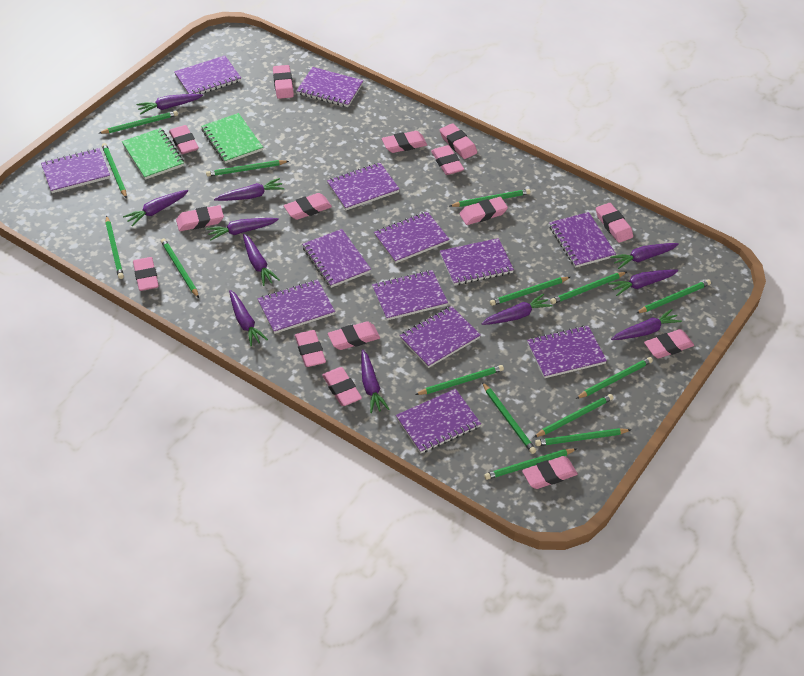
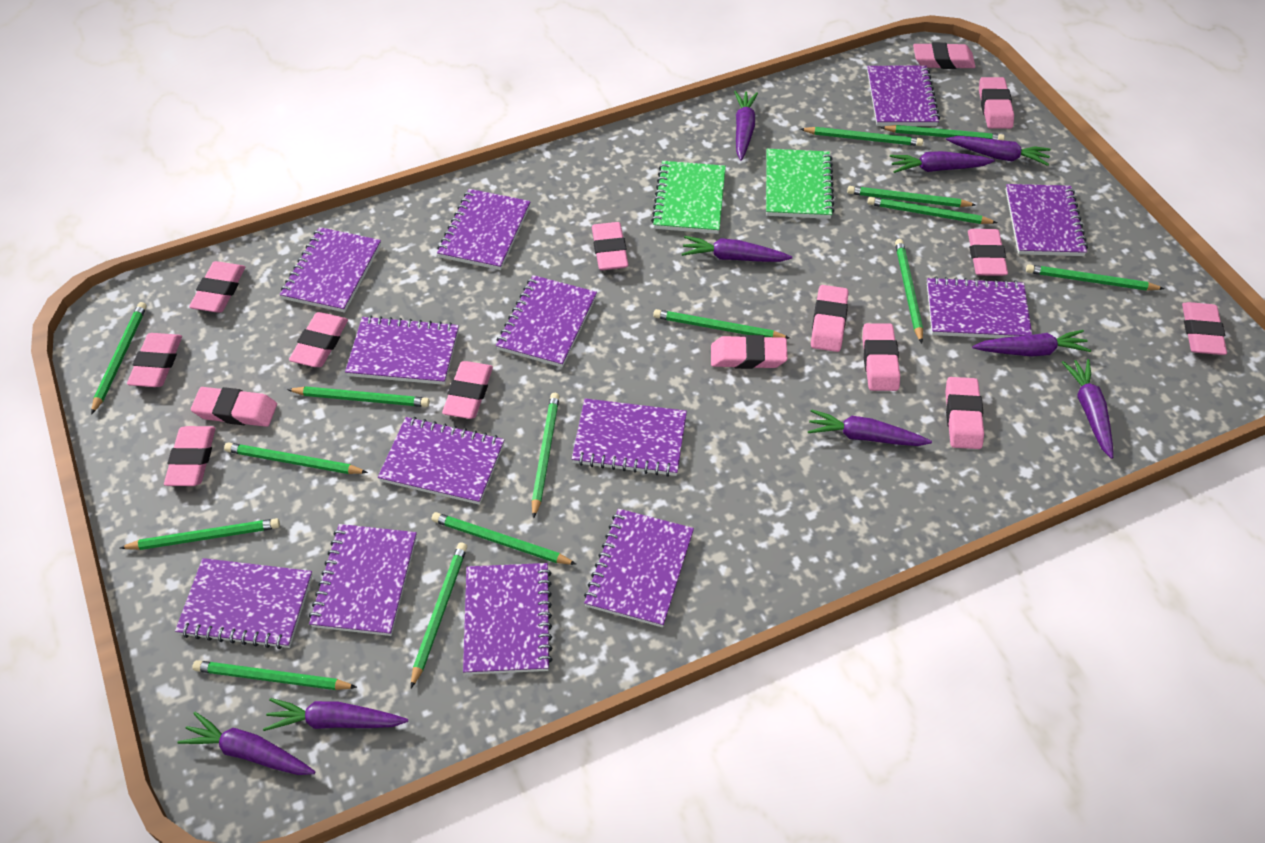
purple carrot: 11 -> 9

